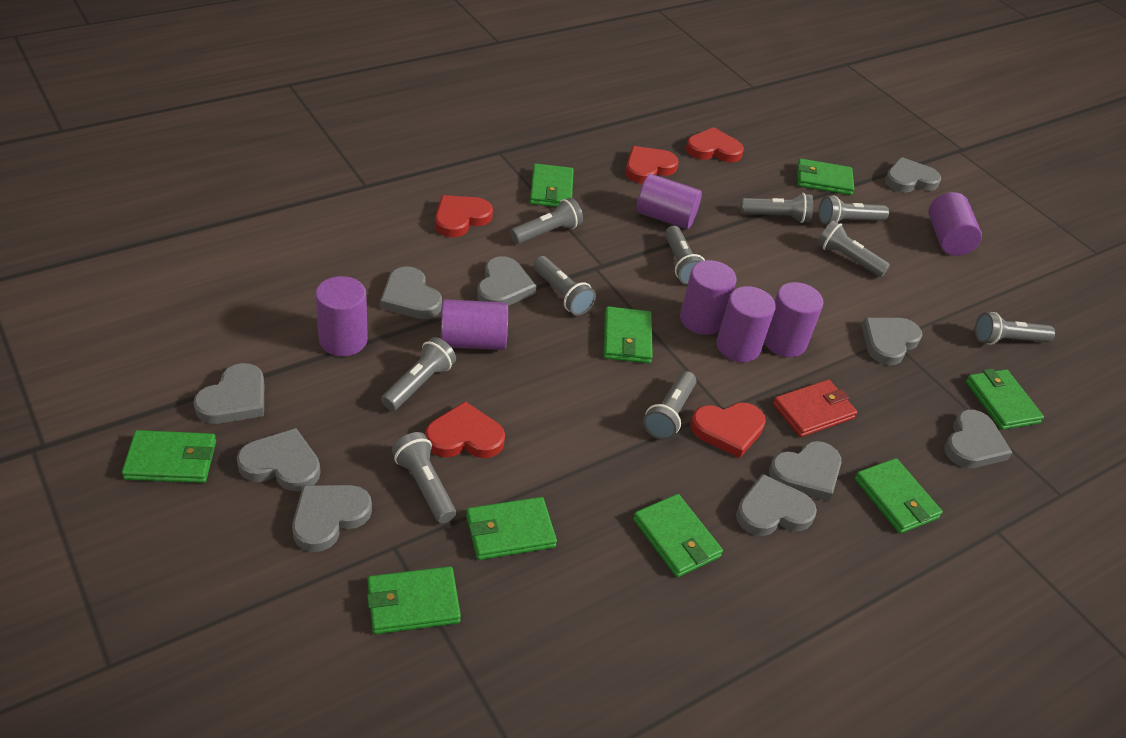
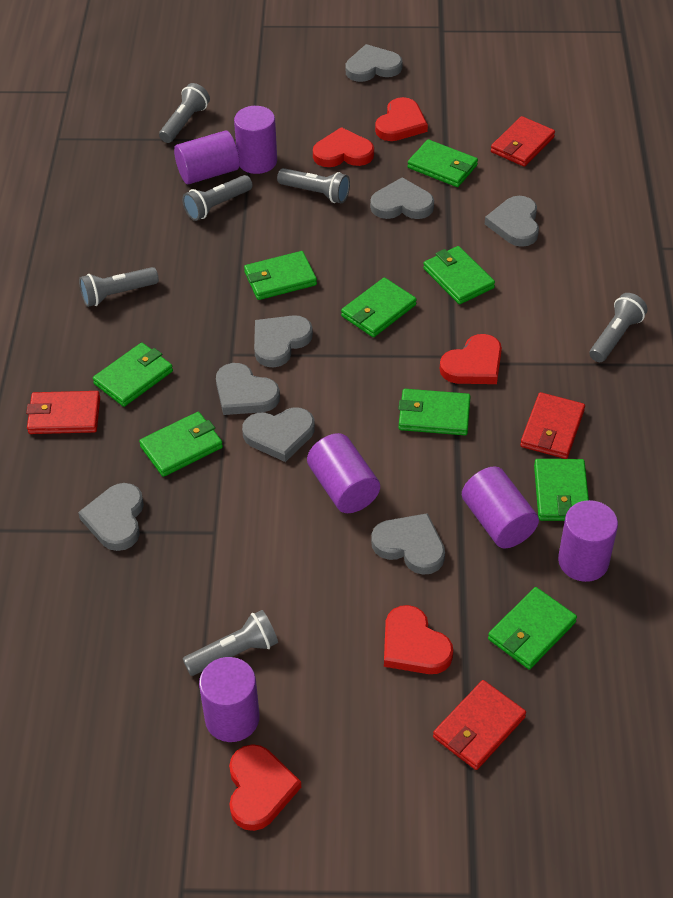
grey flashlight: 10 -> 6
grey heart: 10 -> 8
purple cylinder: 7 -> 6
red wallet: 1 -> 4

